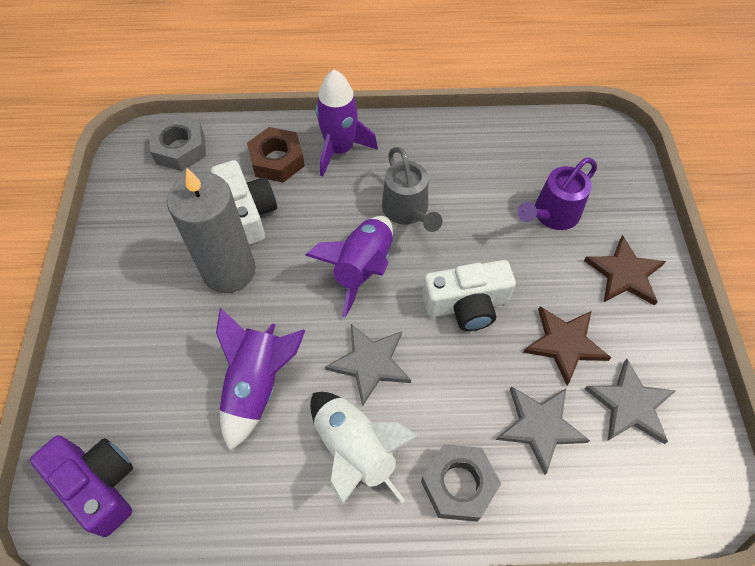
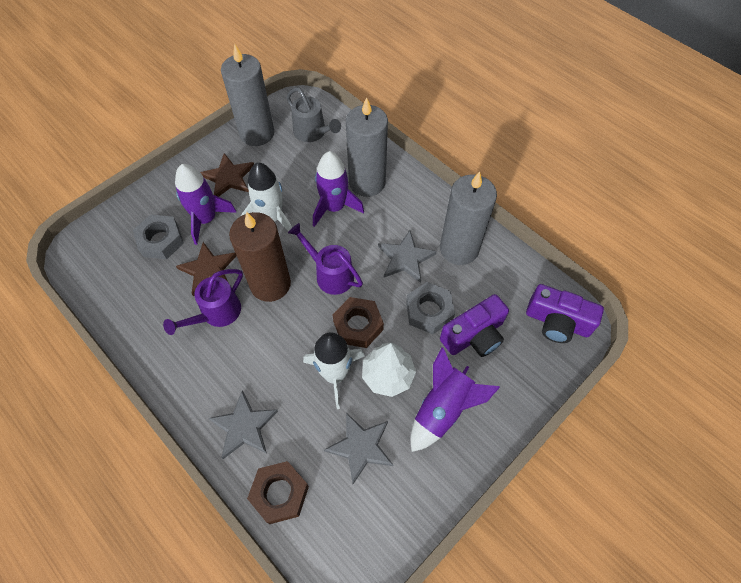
brown candle: 0 -> 1
brown nut: 1 -> 2
grey candle: 1 -> 3
purple camera: 1 -> 2
purple watering can: 1 -> 2
white camera: 2 -> 0
white rocket: 1 -> 2
white tree: 0 -> 1

